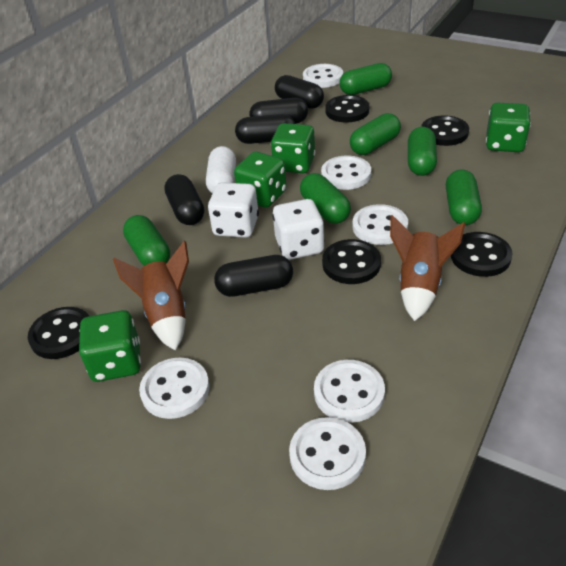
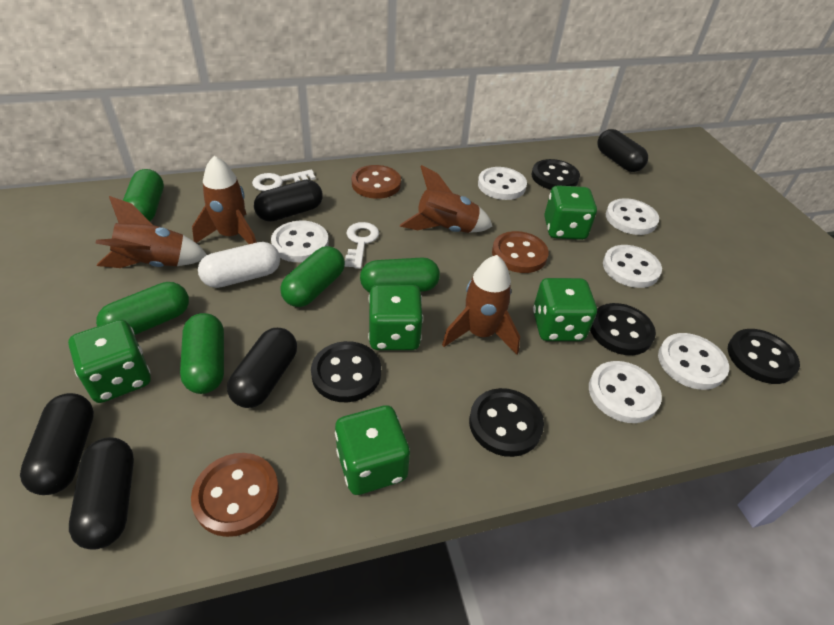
brown button: 0 -> 3
brown rocket: 2 -> 4
green capsule: 6 -> 5
green dice: 4 -> 5
white dice: 2 -> 0
white key: 0 -> 2

